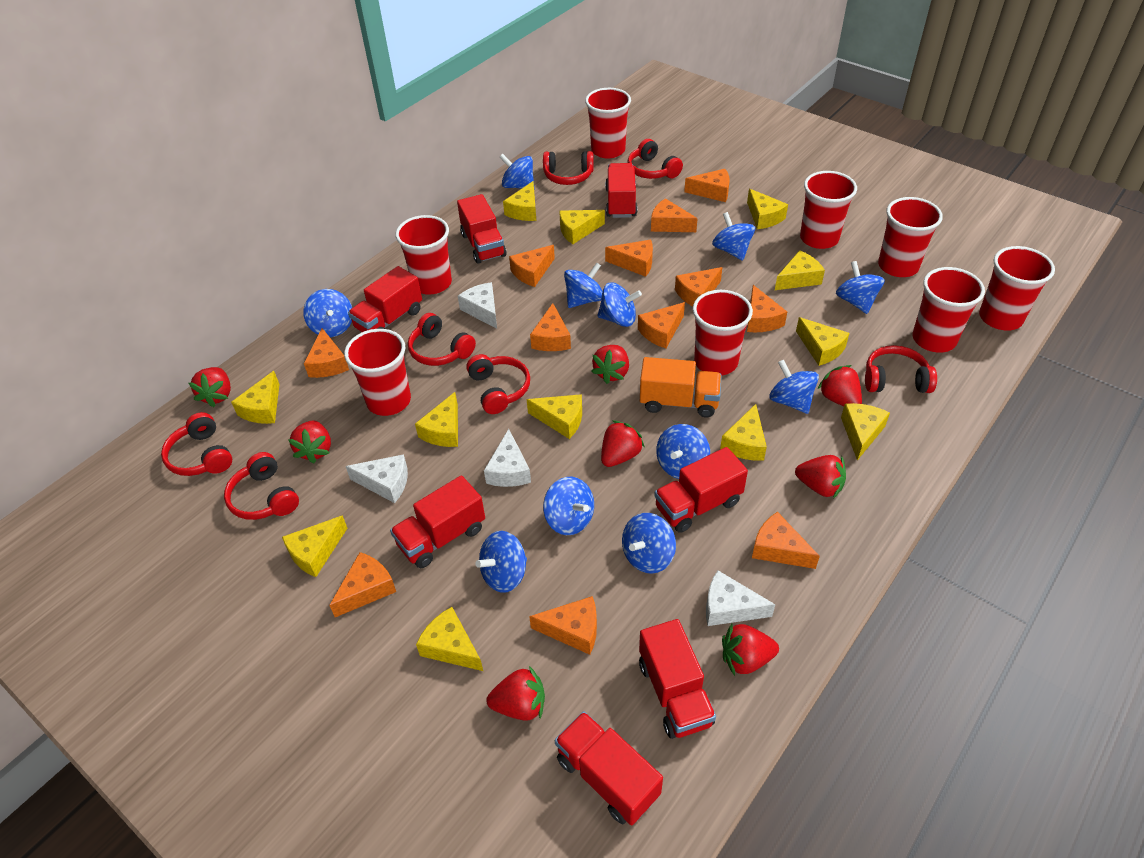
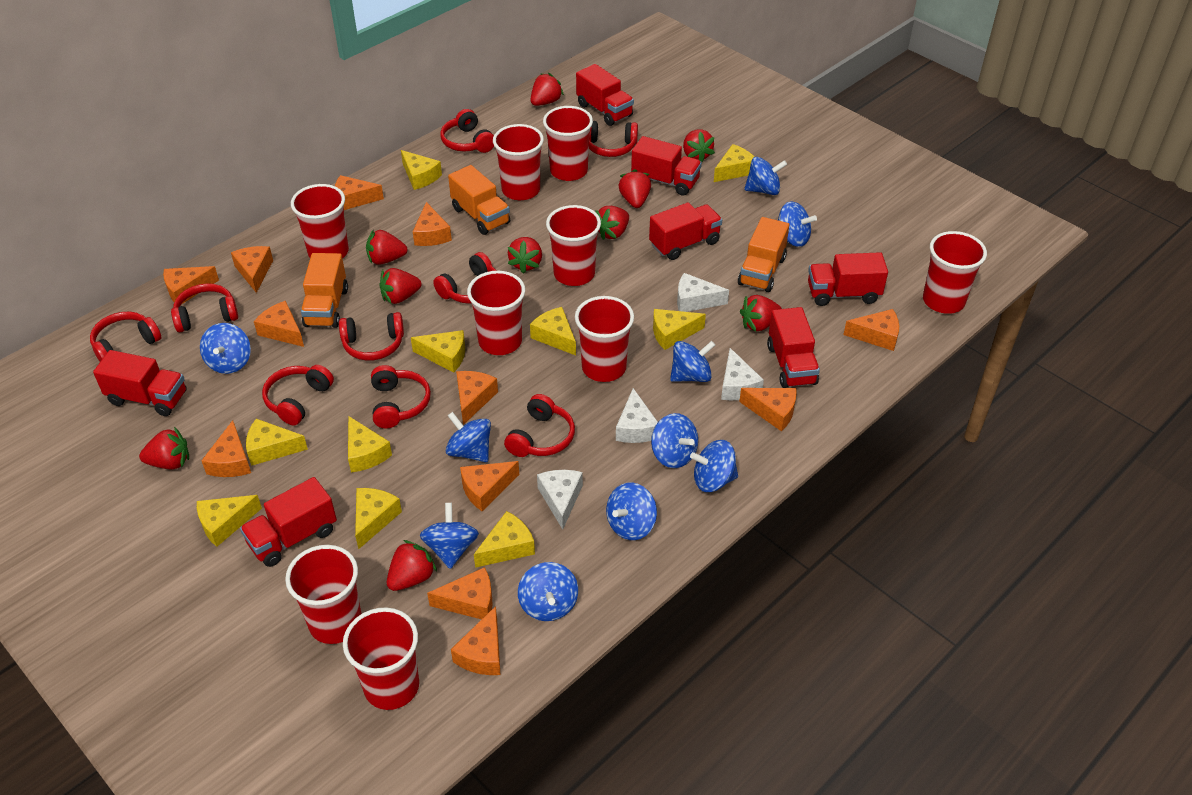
blue spinning top: 11 -> 10
orange truck: 1 -> 3
red cup: 8 -> 9
red headphones: 7 -> 9
red strawberry: 8 -> 10
yellow cheese: 12 -> 10

